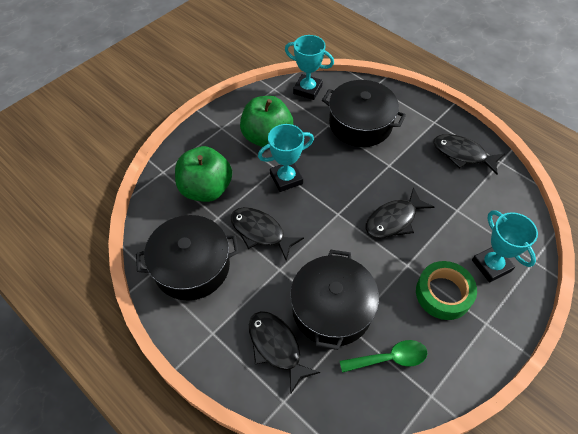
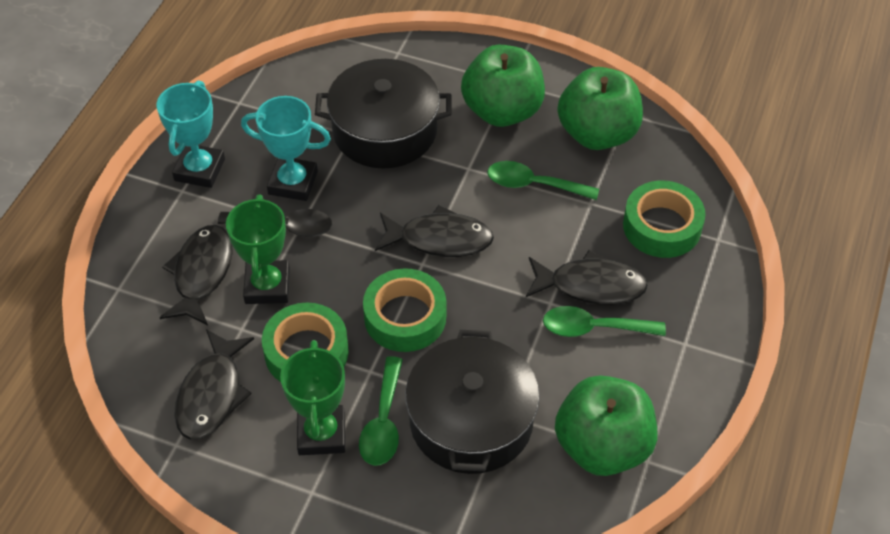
black pot: 3 -> 2
black spoon: 0 -> 1
green apple: 2 -> 3
green spoon: 1 -> 3
green tape: 1 -> 3
green trophy: 0 -> 2
turquoise trophy: 3 -> 2

